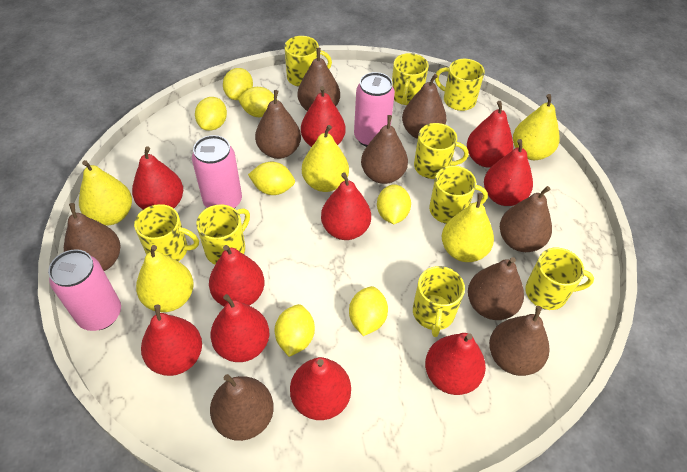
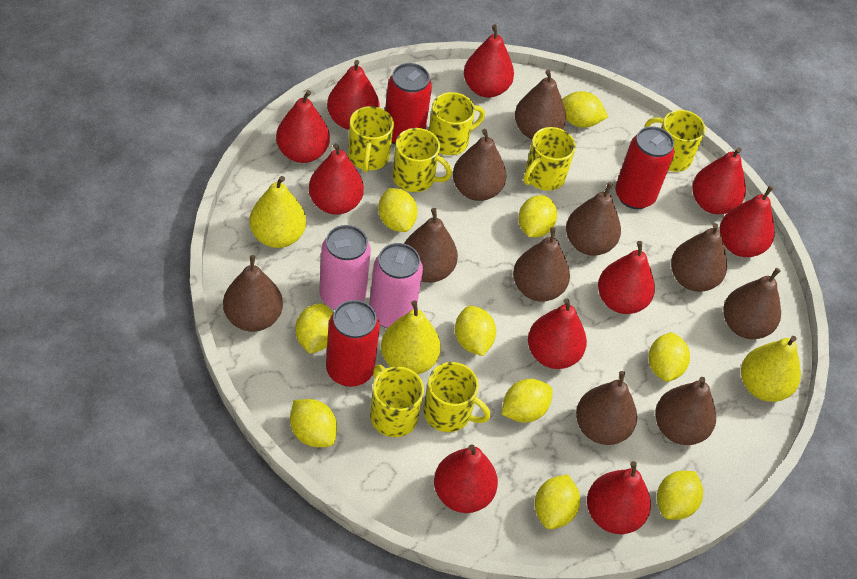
brown pear: 9 -> 10
pink can: 3 -> 2
red can: 0 -> 3
yellow lemon: 7 -> 10
yellow mug: 9 -> 7
yellow pear: 5 -> 3

